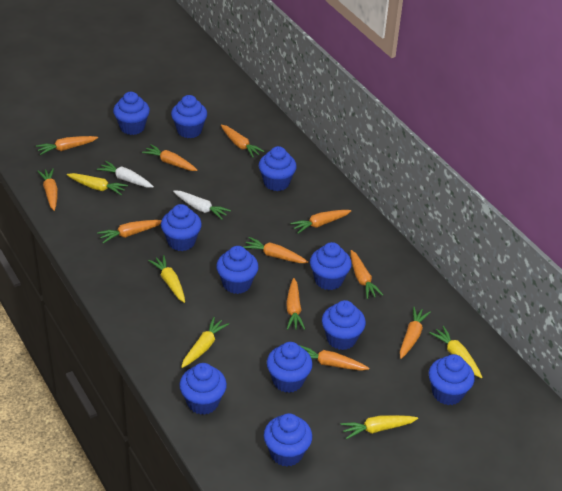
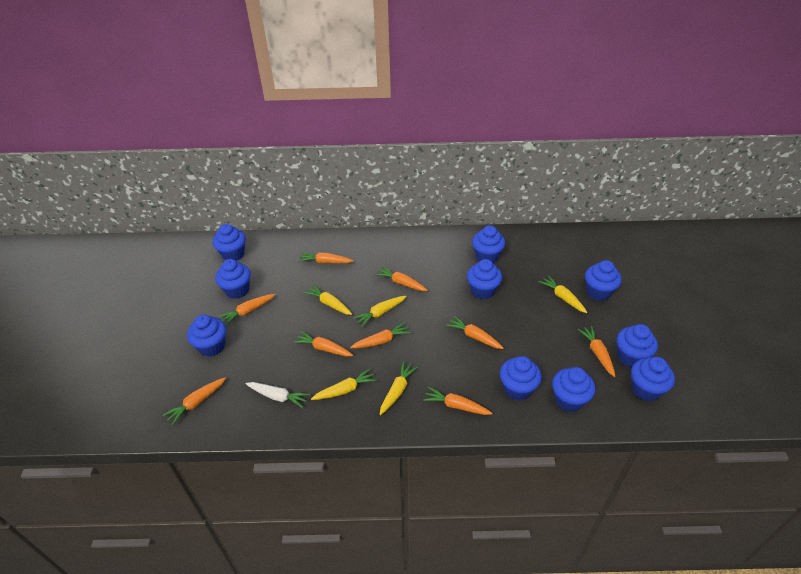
blue cupcake: 11 -> 10
orange carrot: 11 -> 9
white carrot: 2 -> 1

